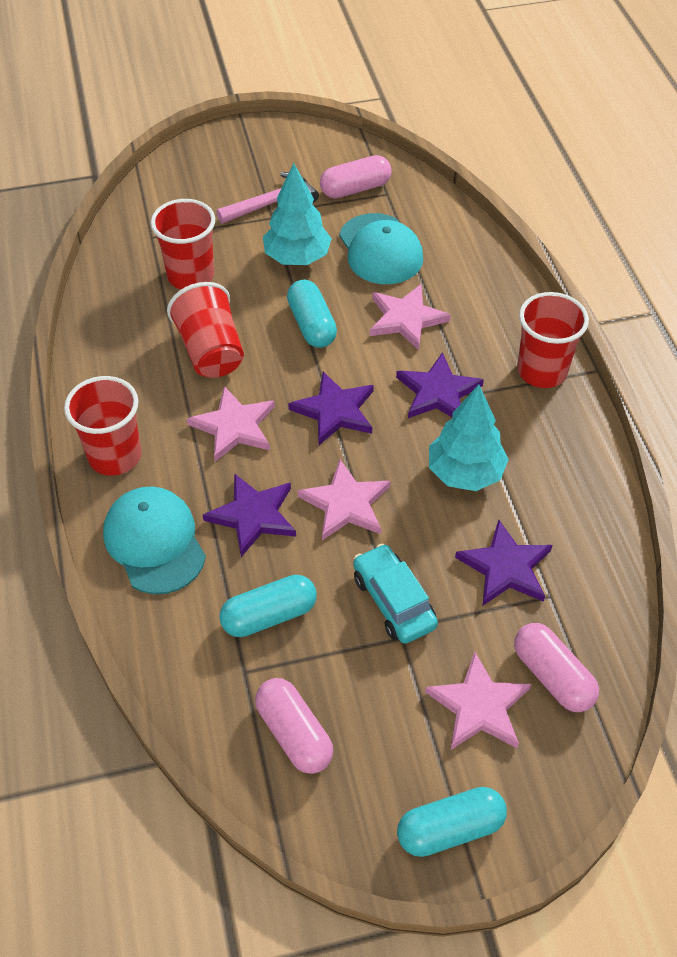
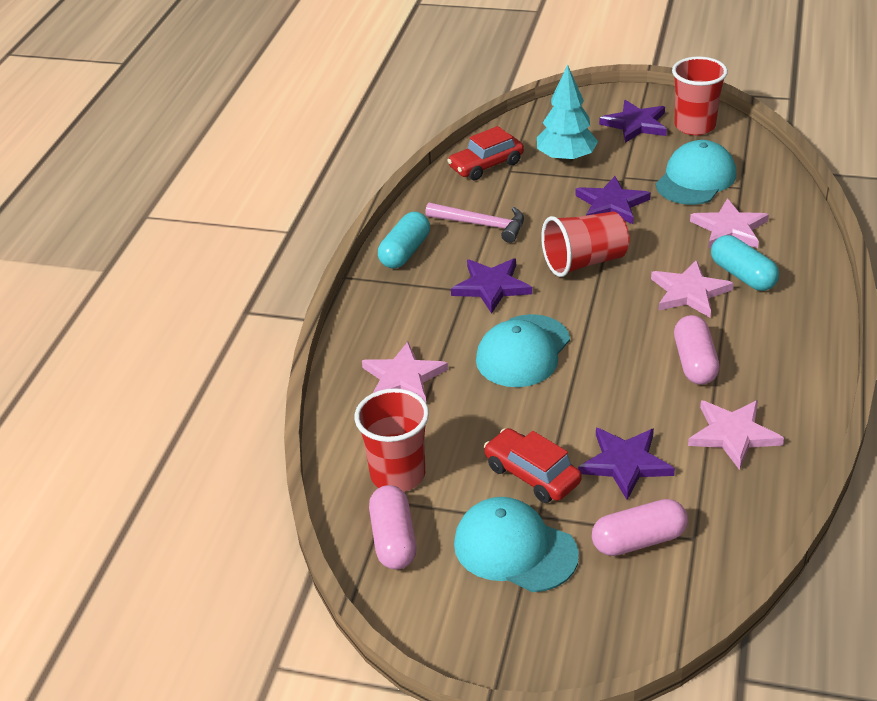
red car: 0 -> 2
red cup: 4 -> 3
turquoise cap: 2 -> 3
turquoise capsule: 3 -> 2
turquoise car: 1 -> 0
turquoise tree: 2 -> 1

